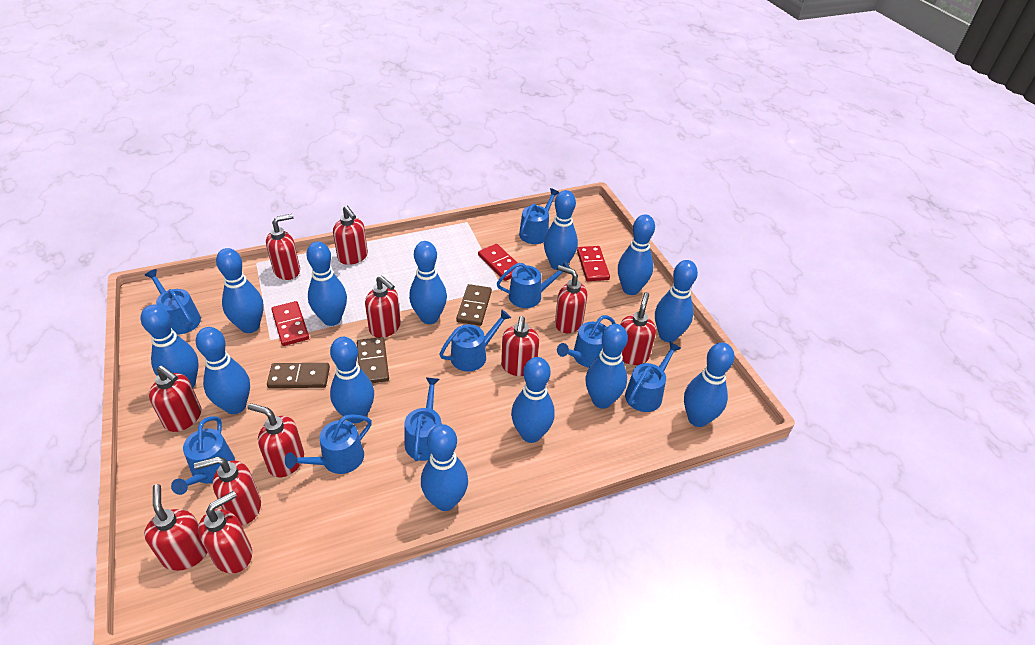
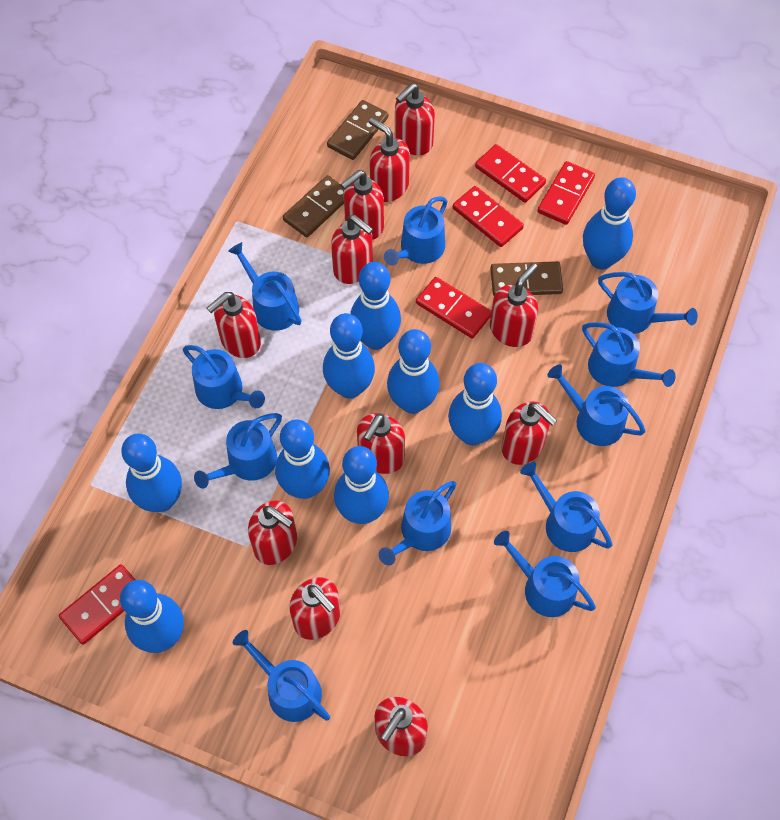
blue bowling pin: 13 -> 9
blue watering can: 9 -> 11
red domino: 3 -> 5

